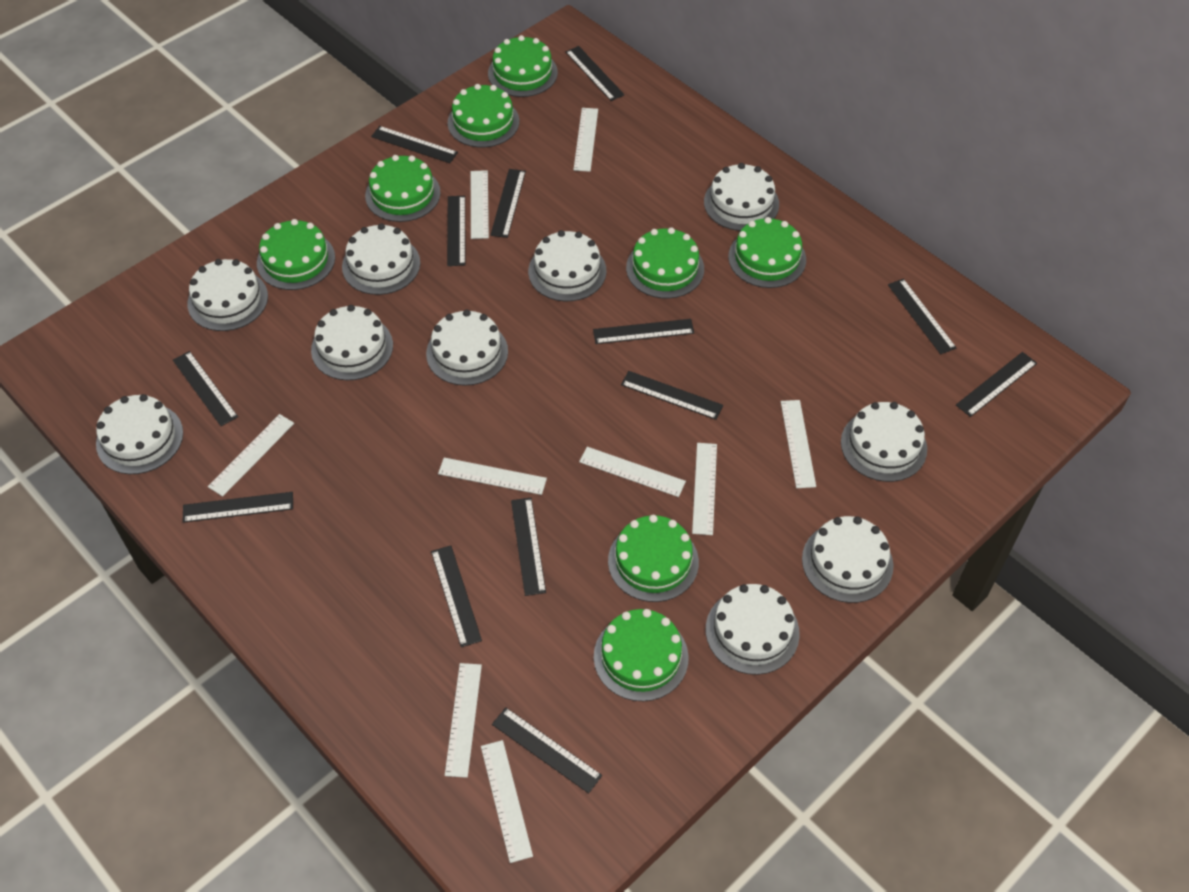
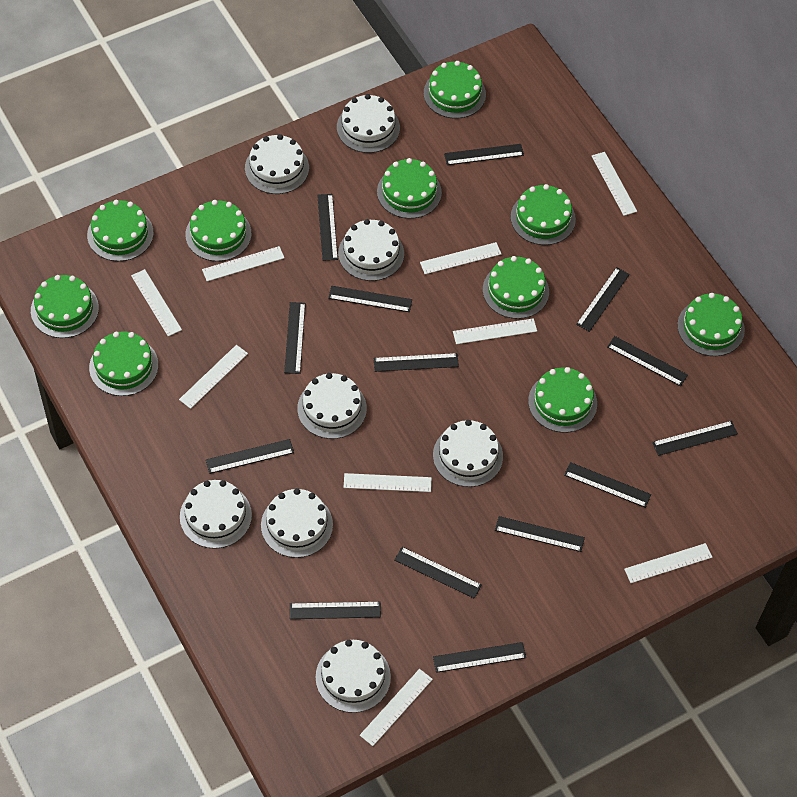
black ruler: 13 -> 14
green cake: 8 -> 10
white cake: 10 -> 8

